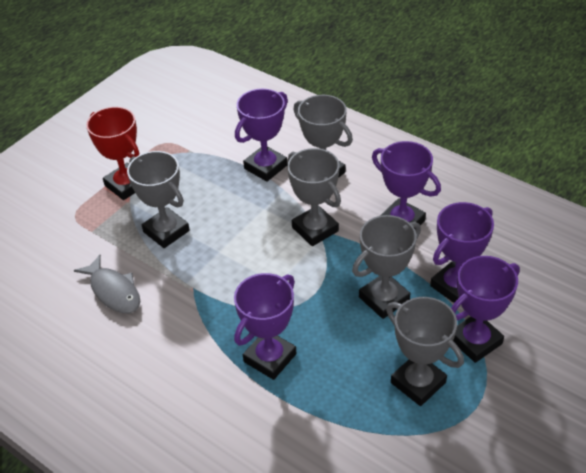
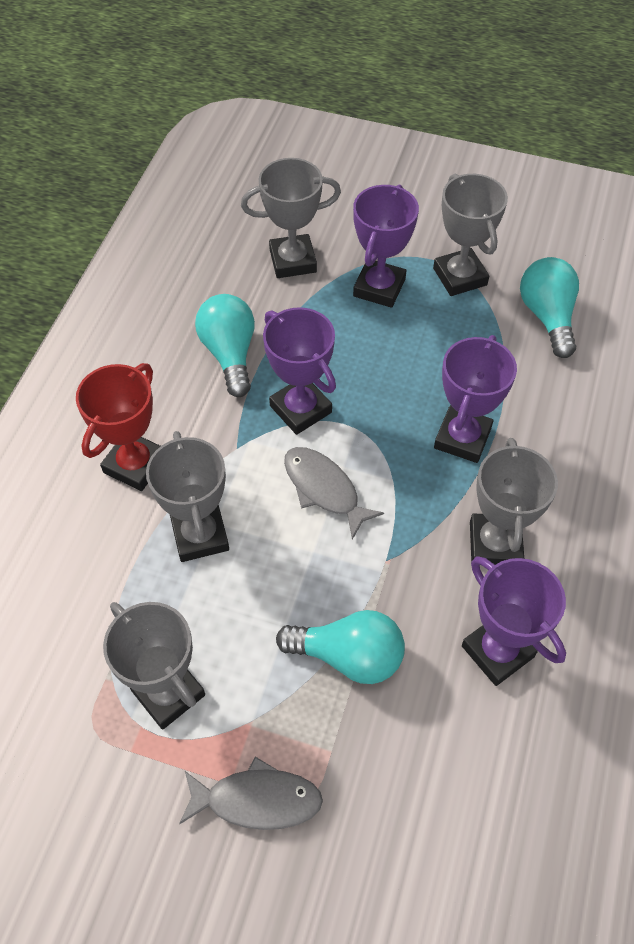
grey fish: 1 -> 2
purple trophy: 5 -> 4
turquoise light bulb: 0 -> 3

